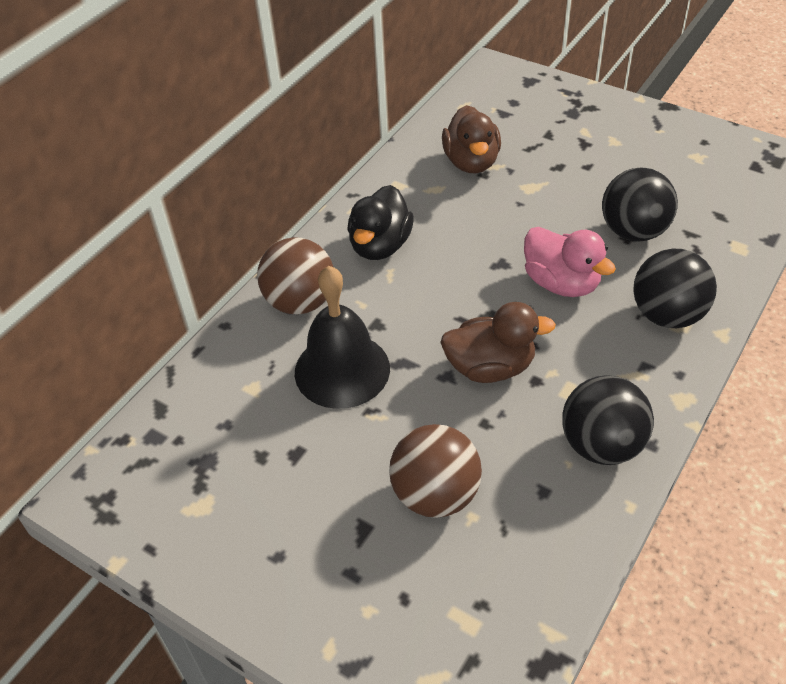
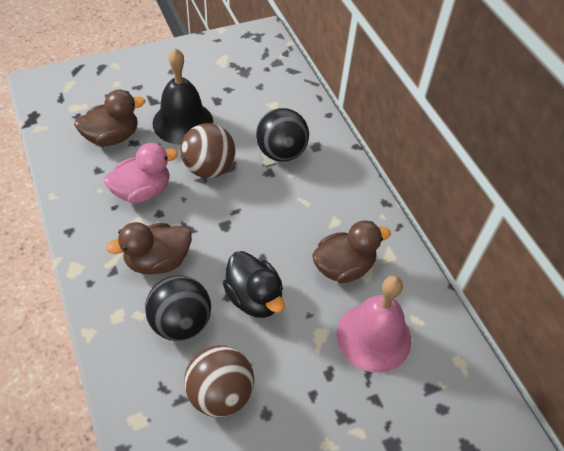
black ball: 3 -> 2
brown duck: 2 -> 3
pink bell: 0 -> 1

